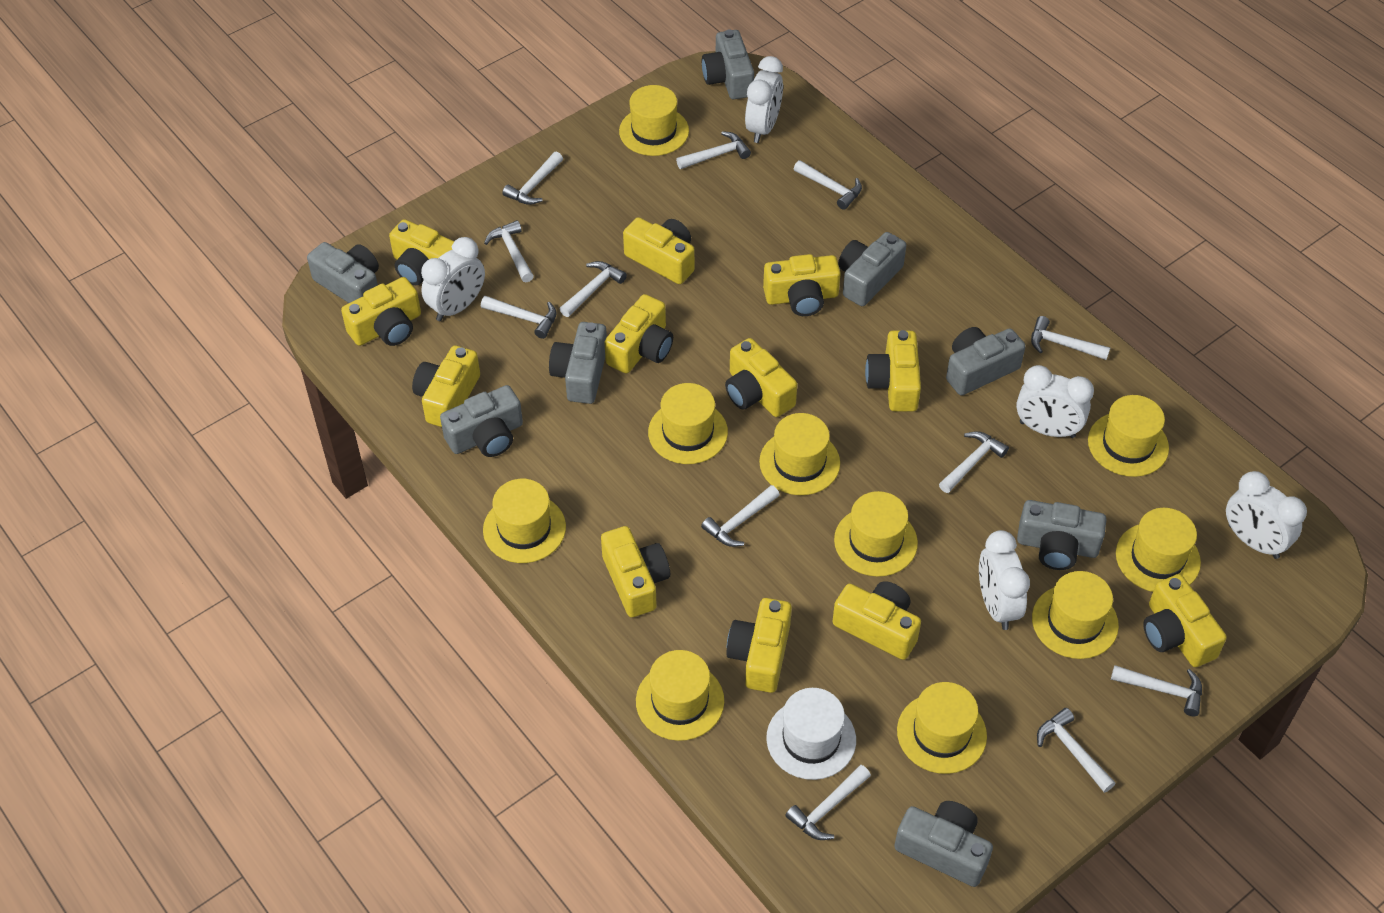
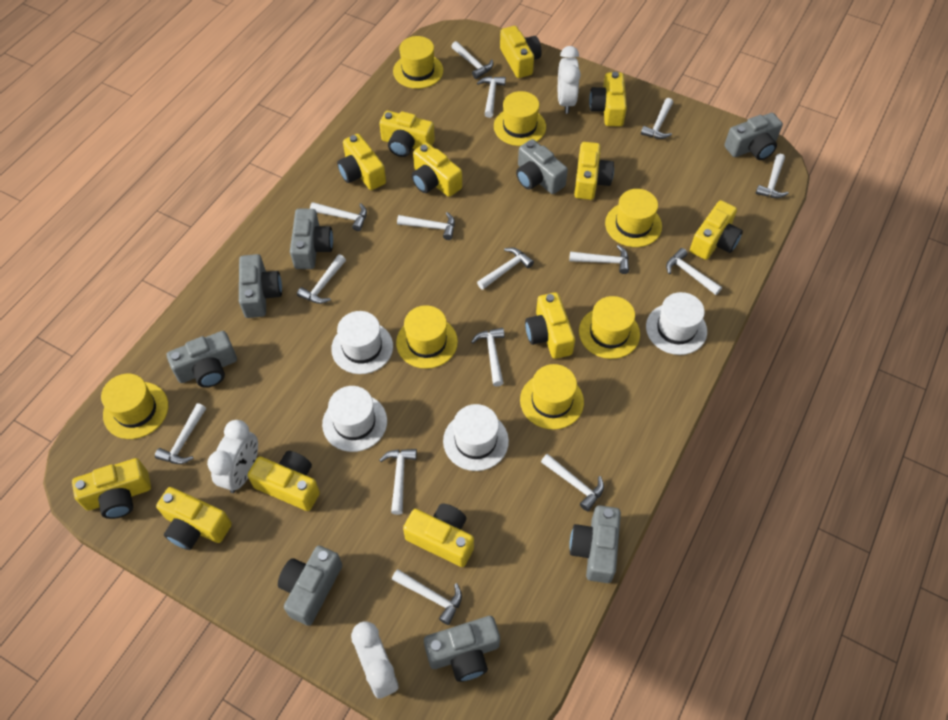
white clock: 5 -> 3
white hammer: 12 -> 15
white hat: 1 -> 4
yellow hat: 10 -> 7

